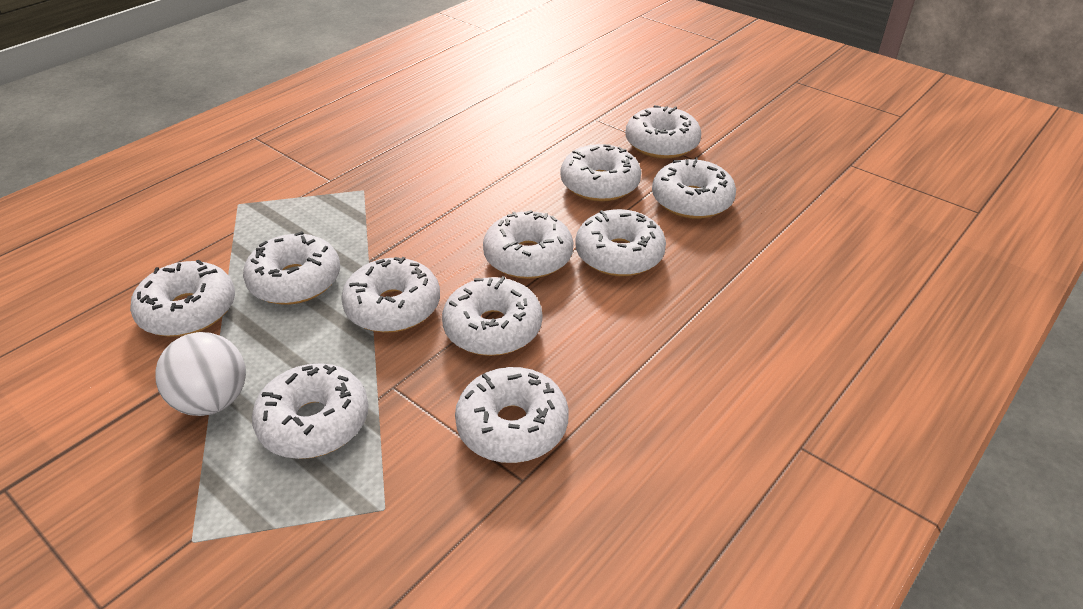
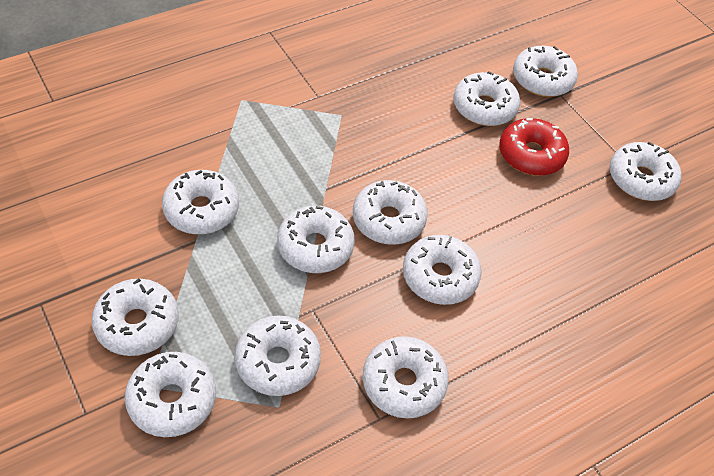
red donut: 0 -> 1
white ball: 1 -> 0

